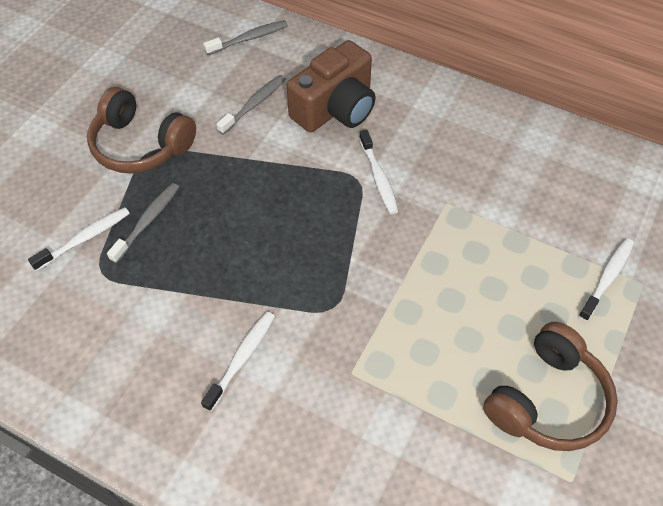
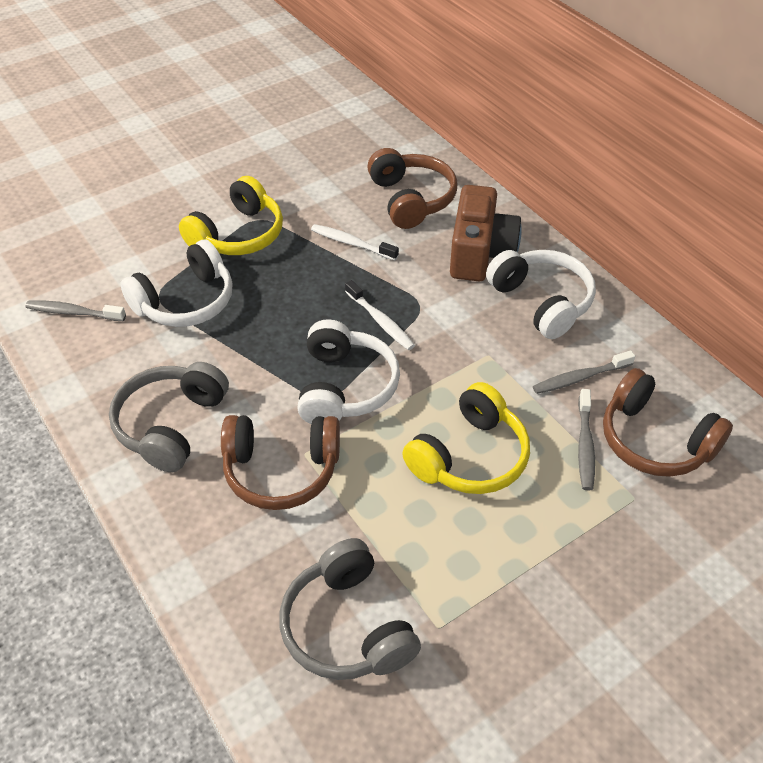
brown headphones: 2 -> 3
grey headphones: 0 -> 2
white headphones: 0 -> 3
white toothbrush: 4 -> 2
yellow headphones: 0 -> 2

